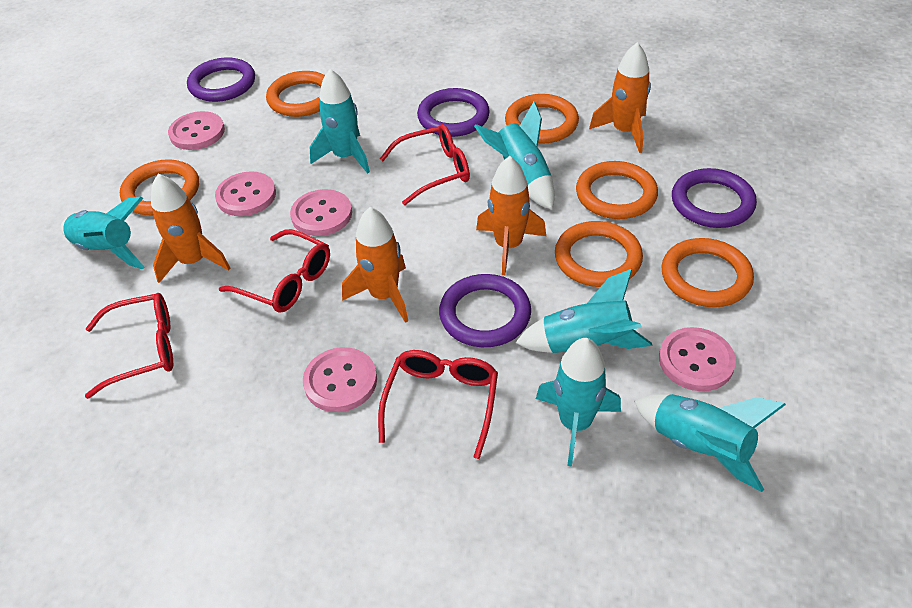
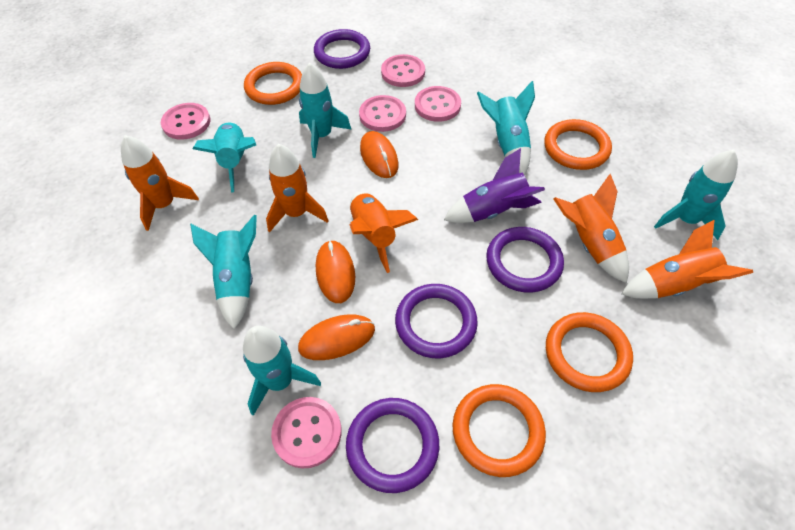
orange mouse: 0 -> 3
orange ring: 6 -> 4
orange rocket: 4 -> 5
purple rocket: 0 -> 1
red glasses: 4 -> 0

